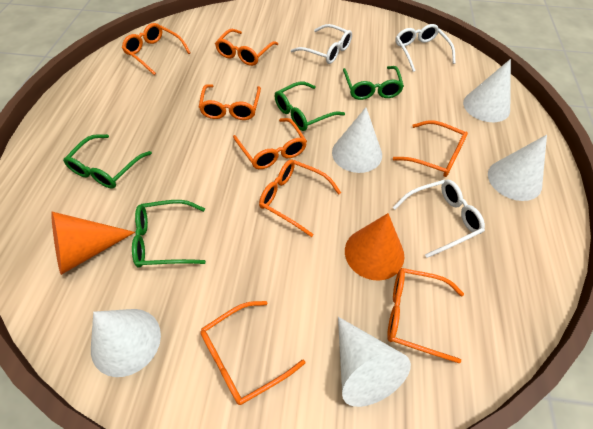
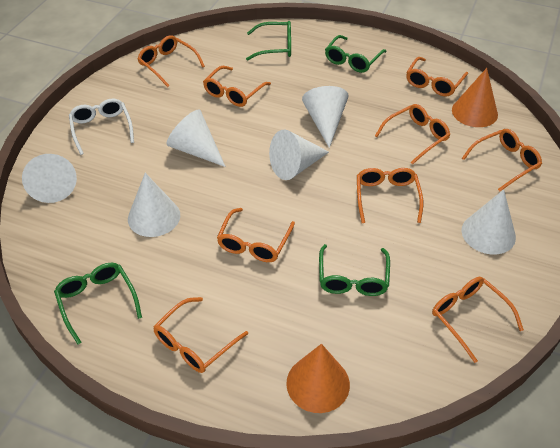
orange glasses: 8 -> 9
white cone: 5 -> 6
white glasses: 3 -> 1

